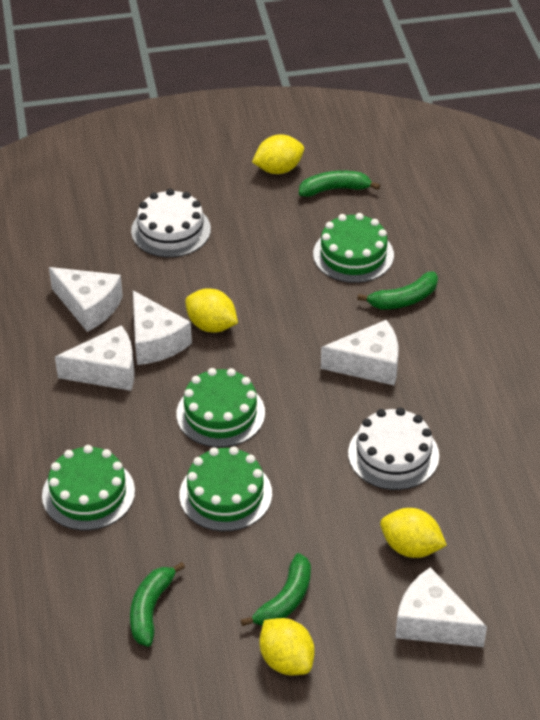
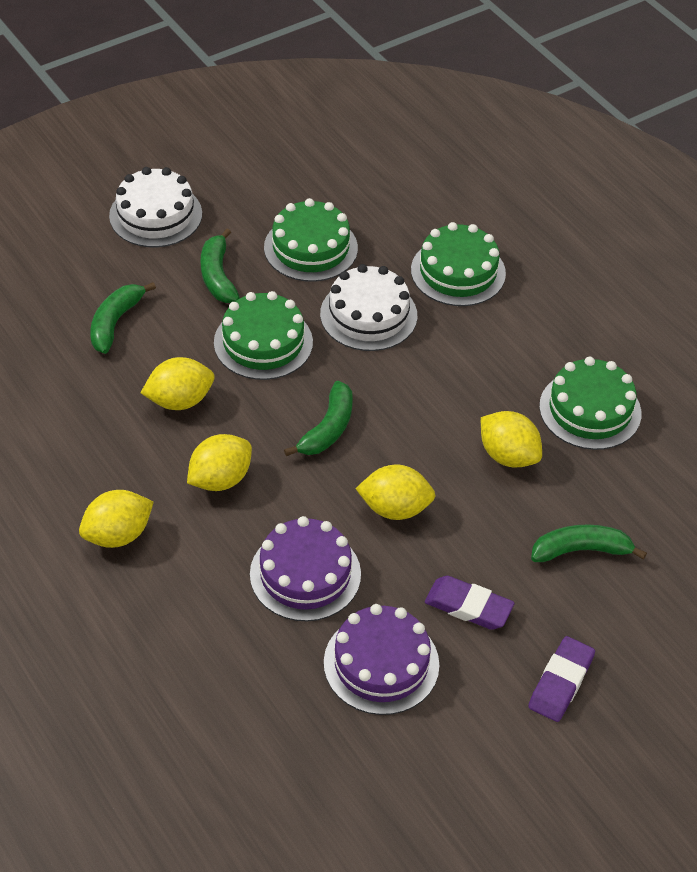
purple cake: 0 -> 2
purple eraser: 0 -> 2
white cheese: 5 -> 0
yellow lemon: 4 -> 5

